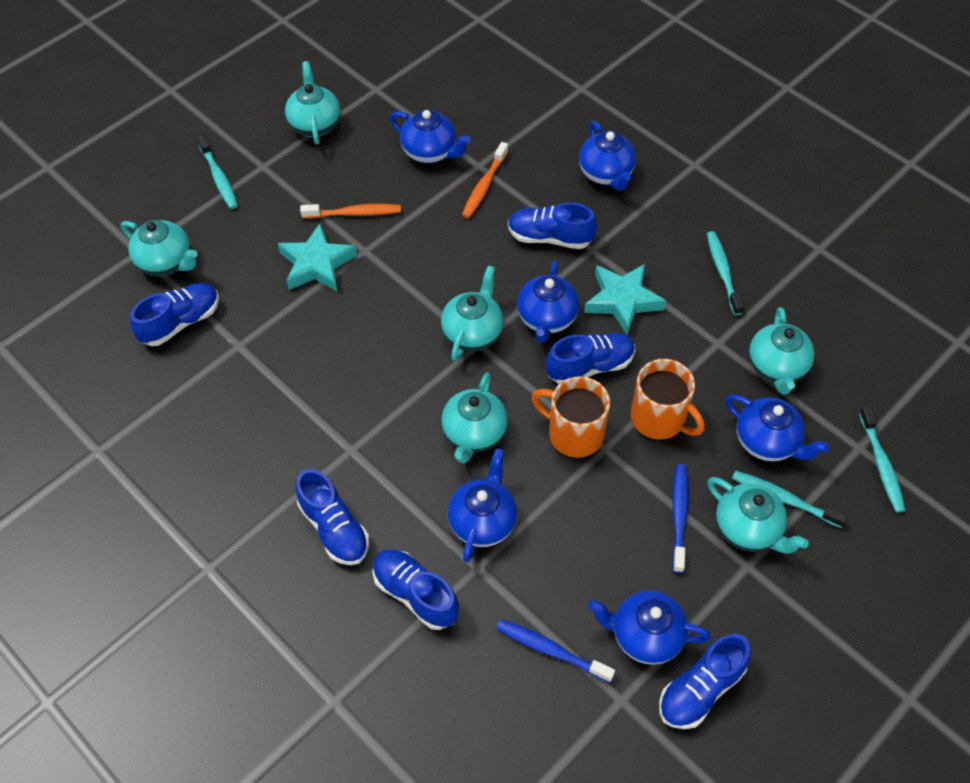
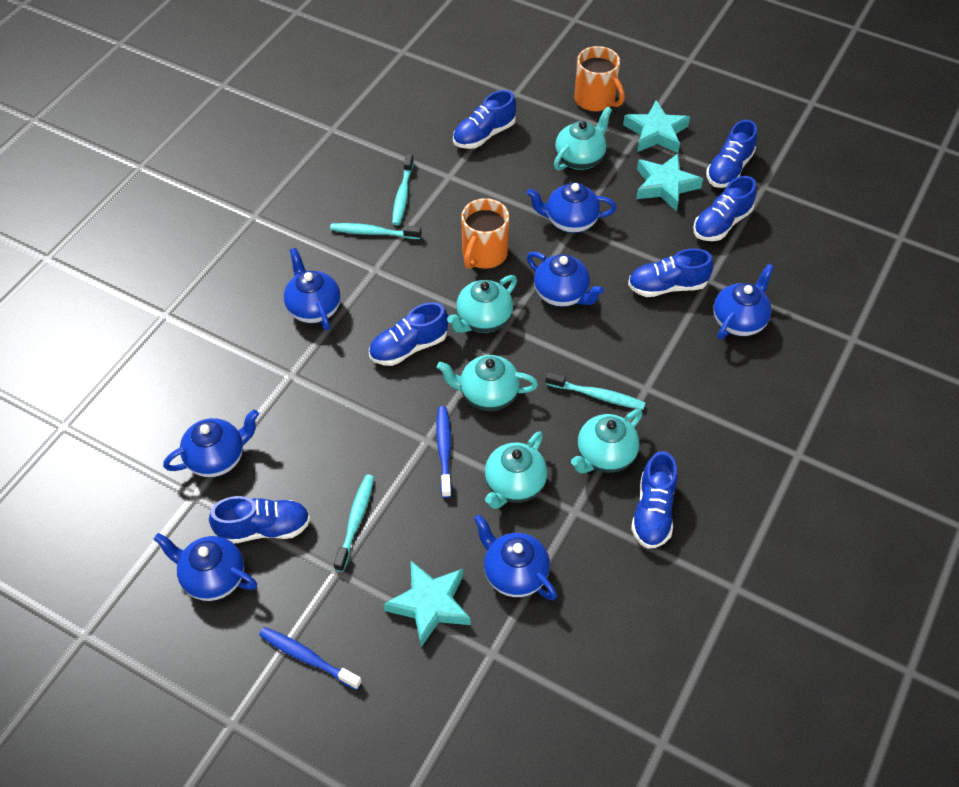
blue shoe: 6 -> 7
blue teapot: 6 -> 7
orange toothbrush: 2 -> 0
turquoise star: 2 -> 3
turquoise teapot: 6 -> 5

